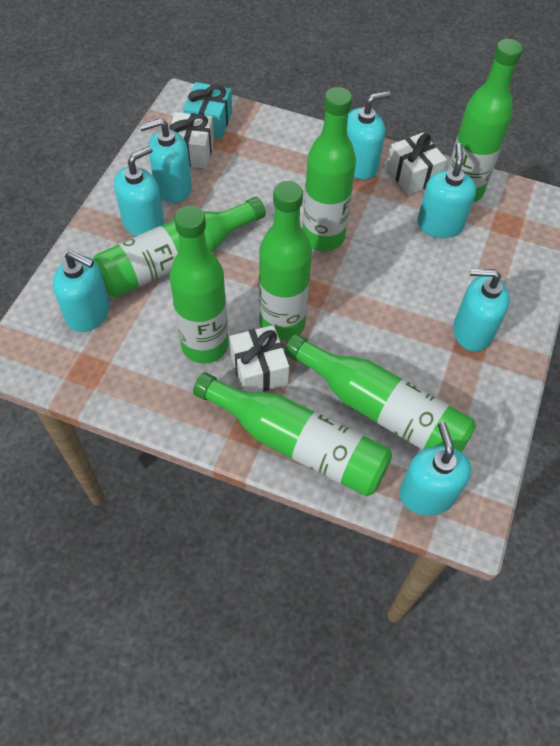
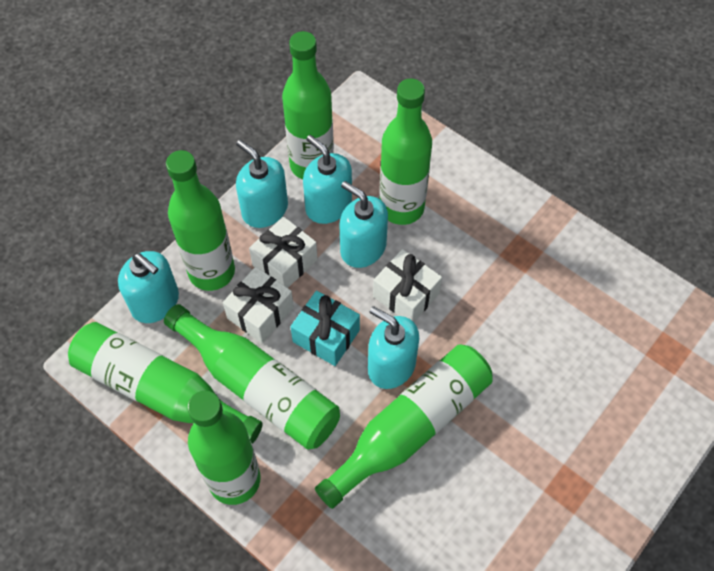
turquoise soap dispenser: 7 -> 5

